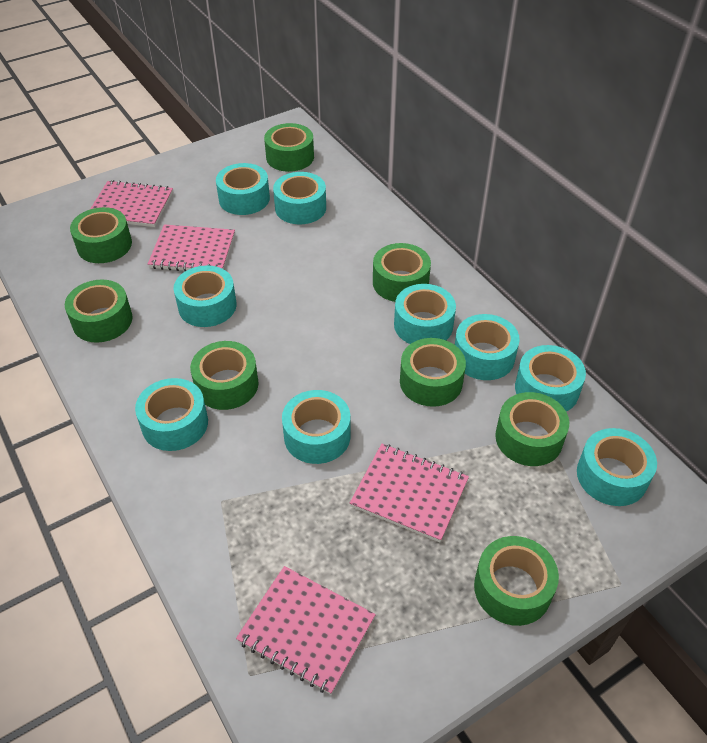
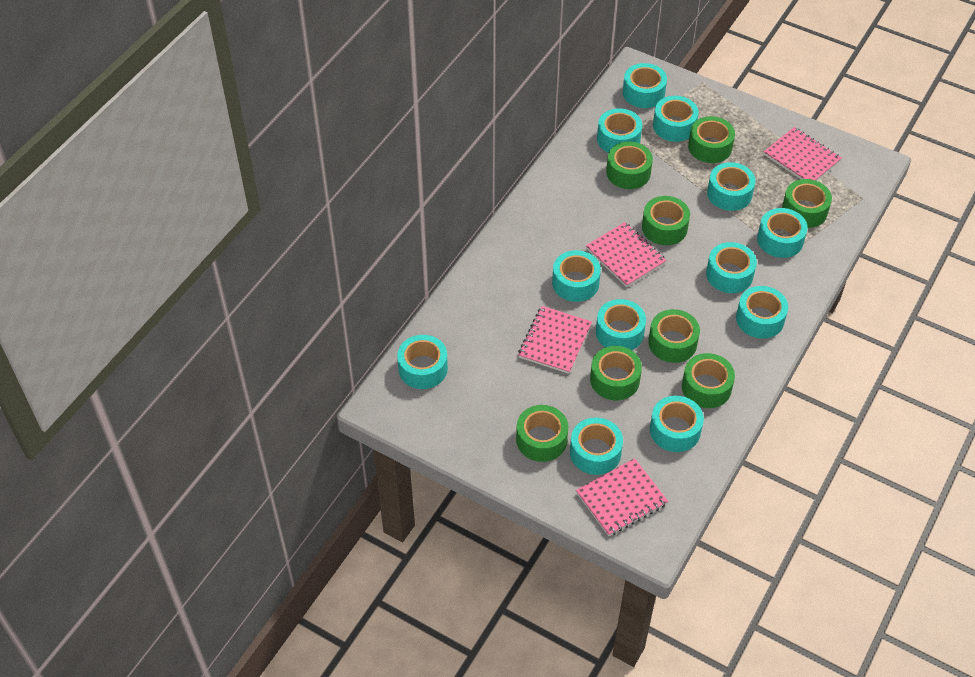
turquoise tape: 9 -> 12

